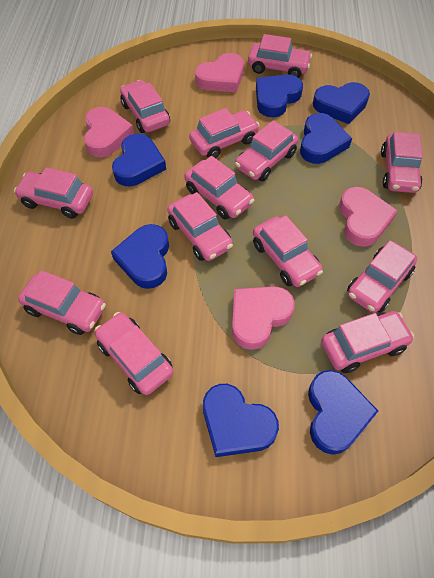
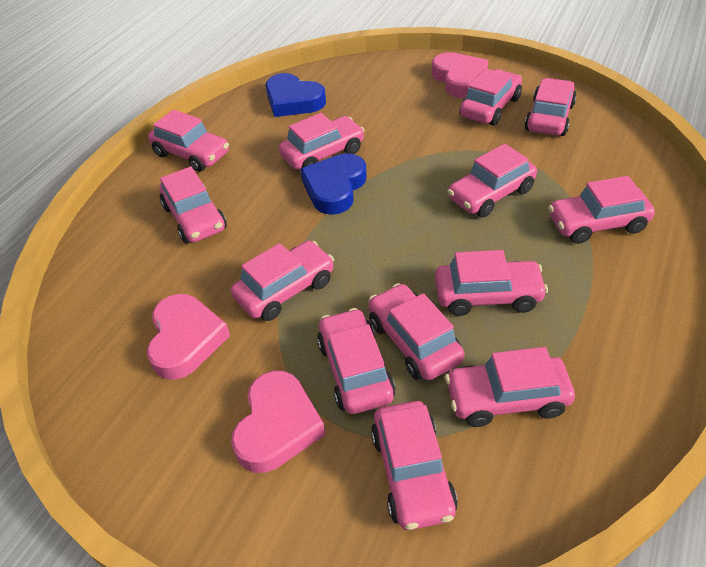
blue heart: 7 -> 2
pink heart: 4 -> 3

